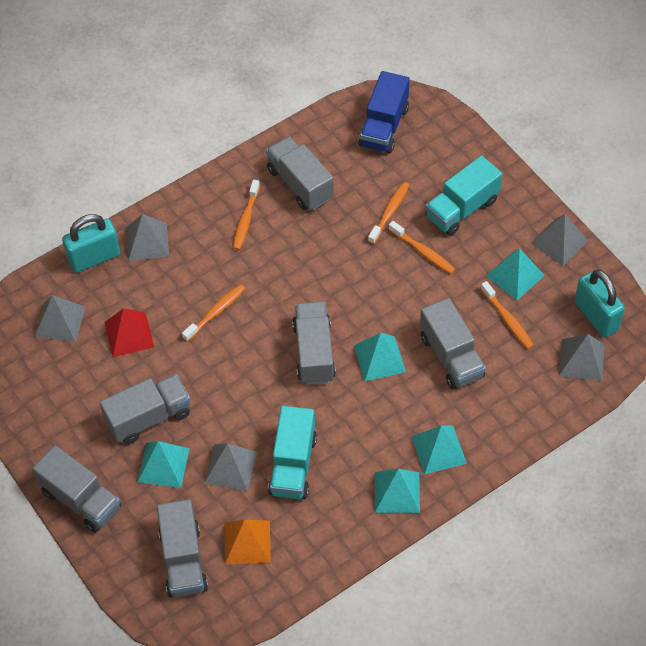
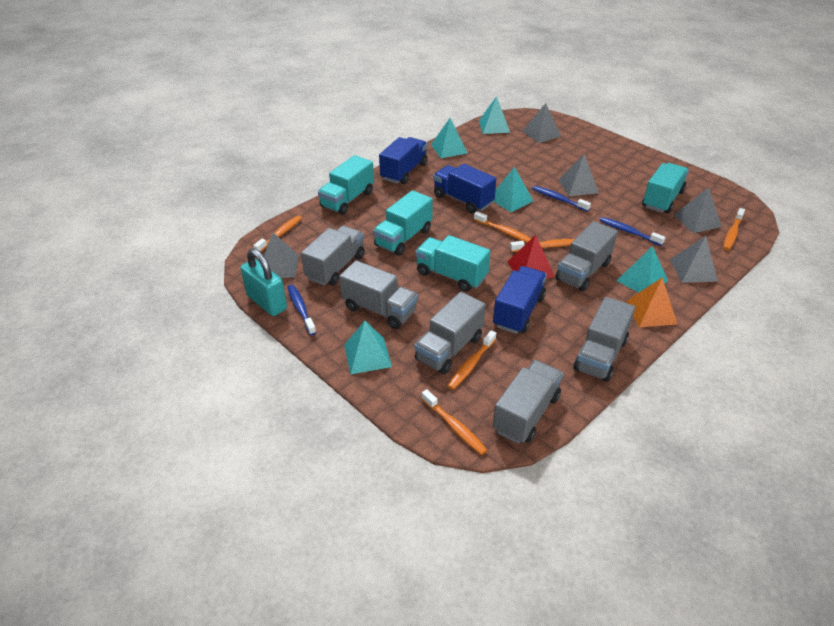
blue toothbrush: 0 -> 3
blue truck: 1 -> 3
orange toothbrush: 5 -> 6
turquoise padlock: 2 -> 1
turquoise truck: 2 -> 4

